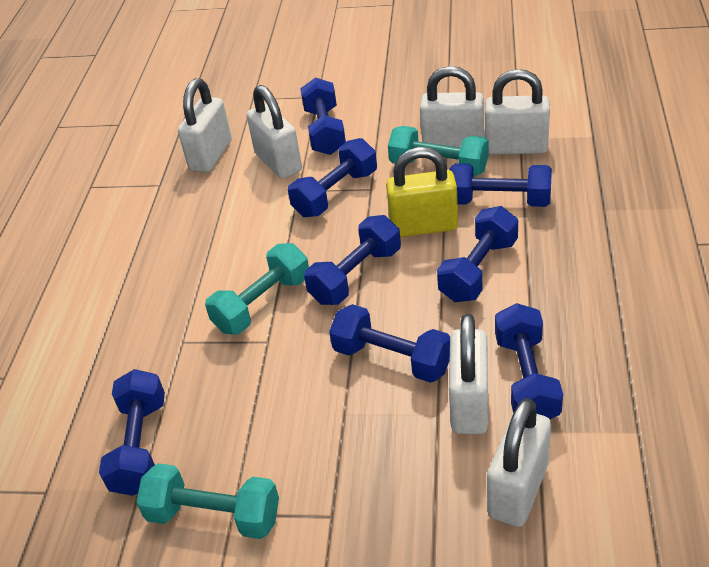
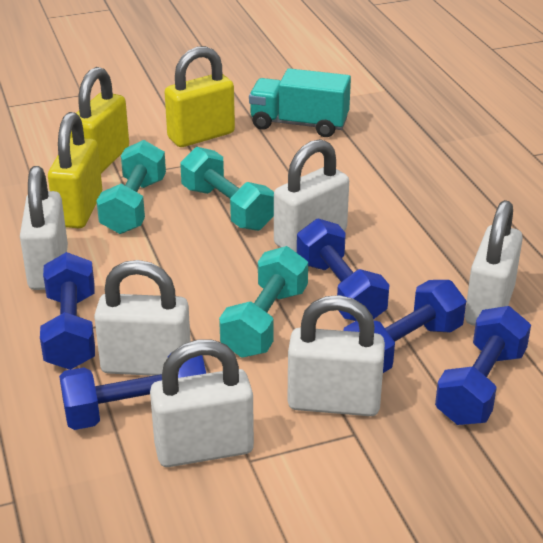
blue dumbbell: 8 -> 5
turquoise truck: 0 -> 1
yellow padlock: 1 -> 3

